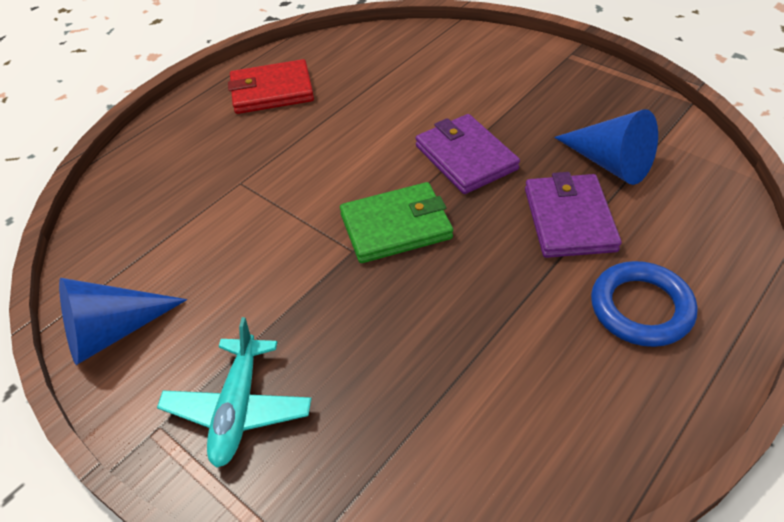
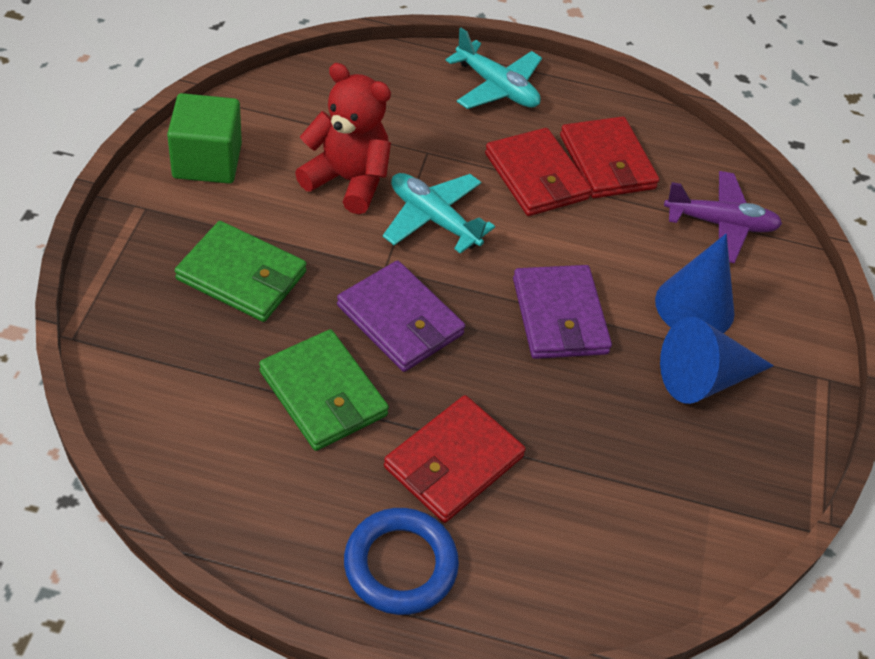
green cube: 0 -> 1
green wallet: 1 -> 2
purple plane: 0 -> 1
red teddy bear: 0 -> 1
red wallet: 1 -> 3
turquoise plane: 1 -> 2

